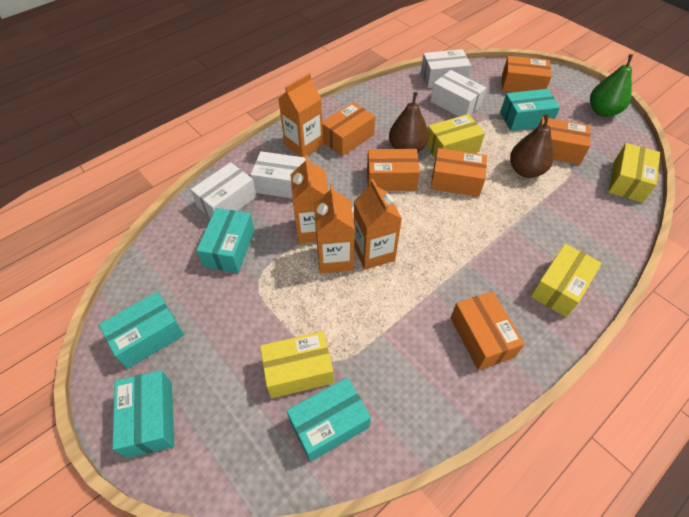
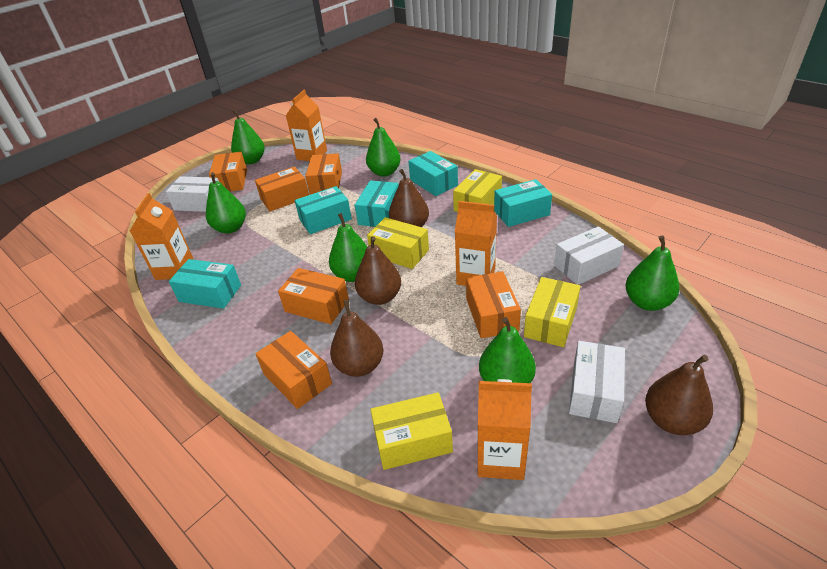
brown pear: 2 -> 4
green pear: 1 -> 6
white box: 4 -> 3

